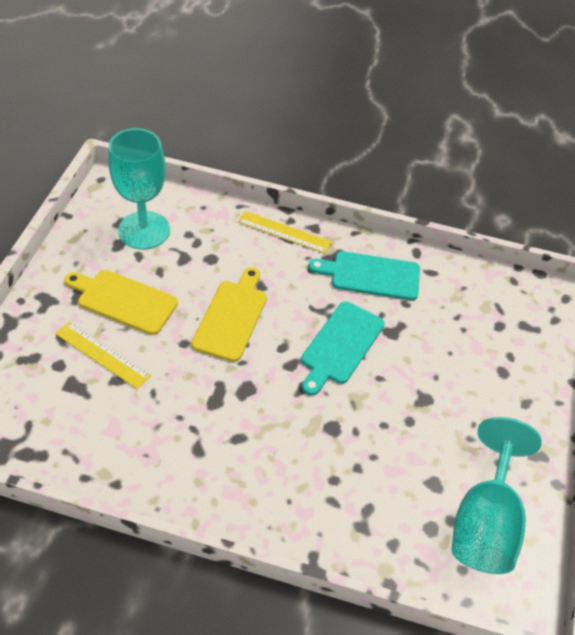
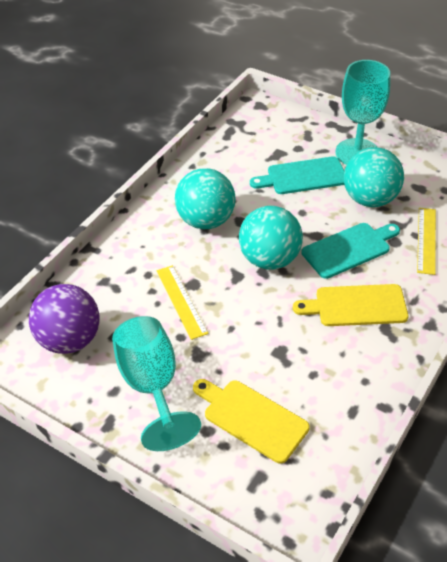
purple ball: 0 -> 1
turquoise ball: 0 -> 3

